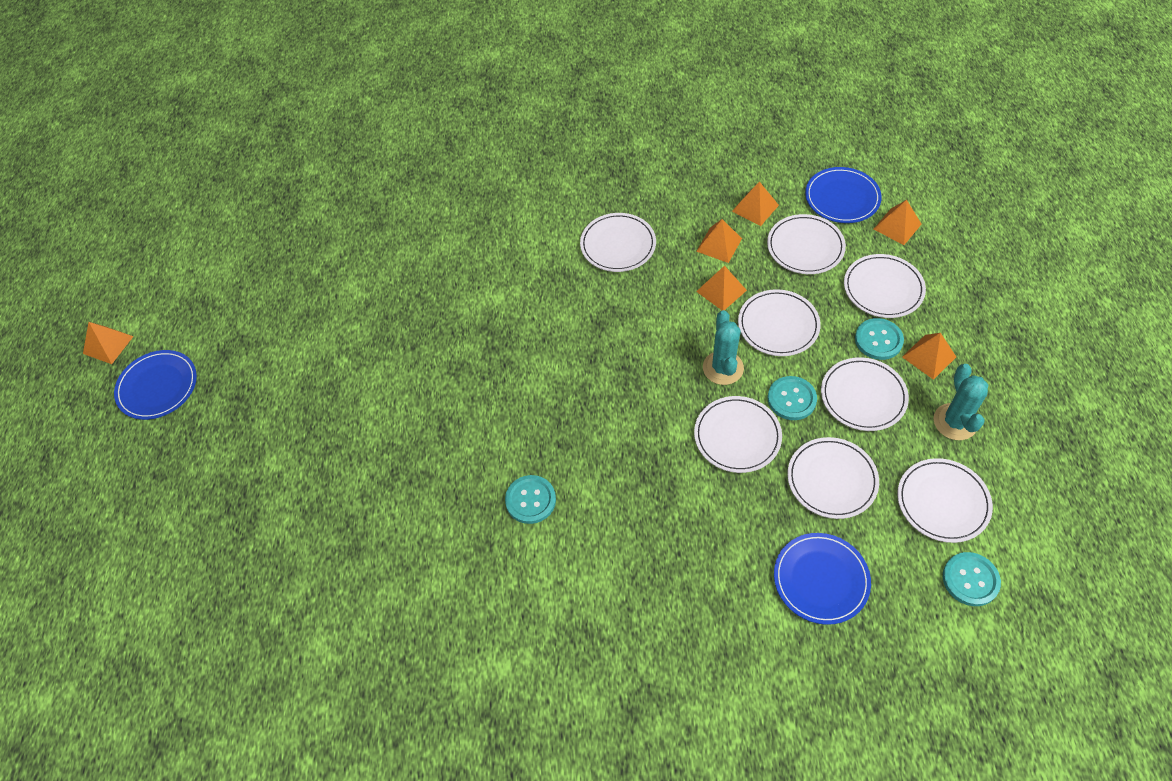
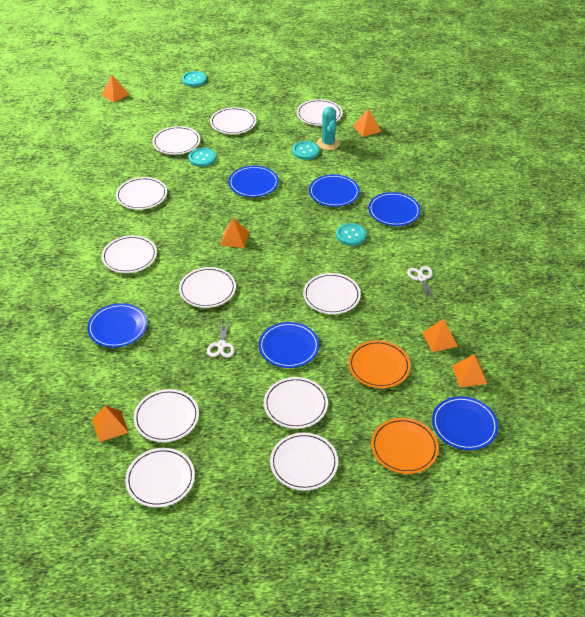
blue plate: 3 -> 6
orange plate: 0 -> 2
turquoise cactus: 2 -> 1
white plate: 8 -> 11
white scissors: 0 -> 2

